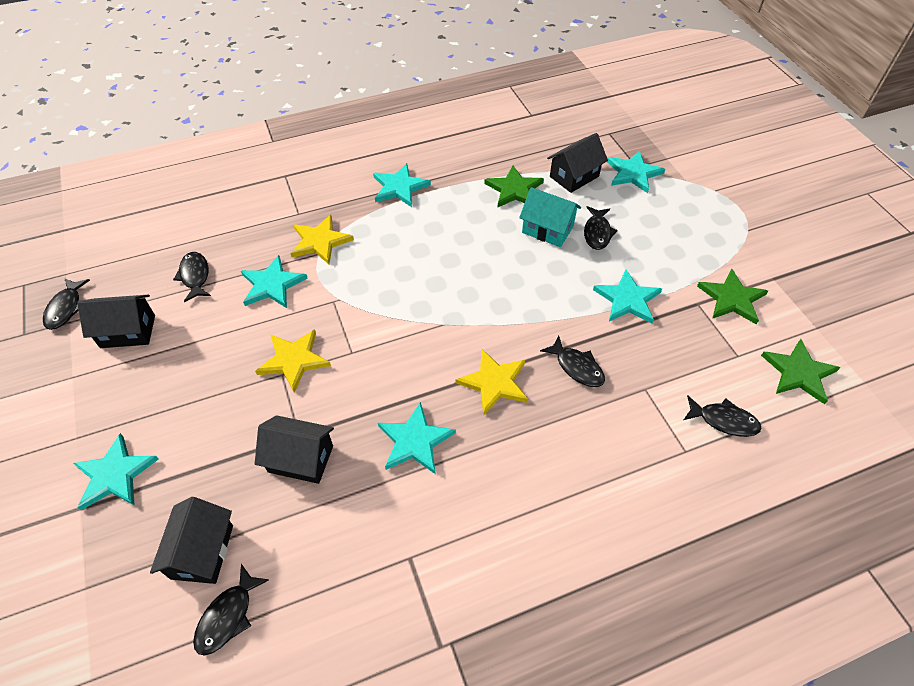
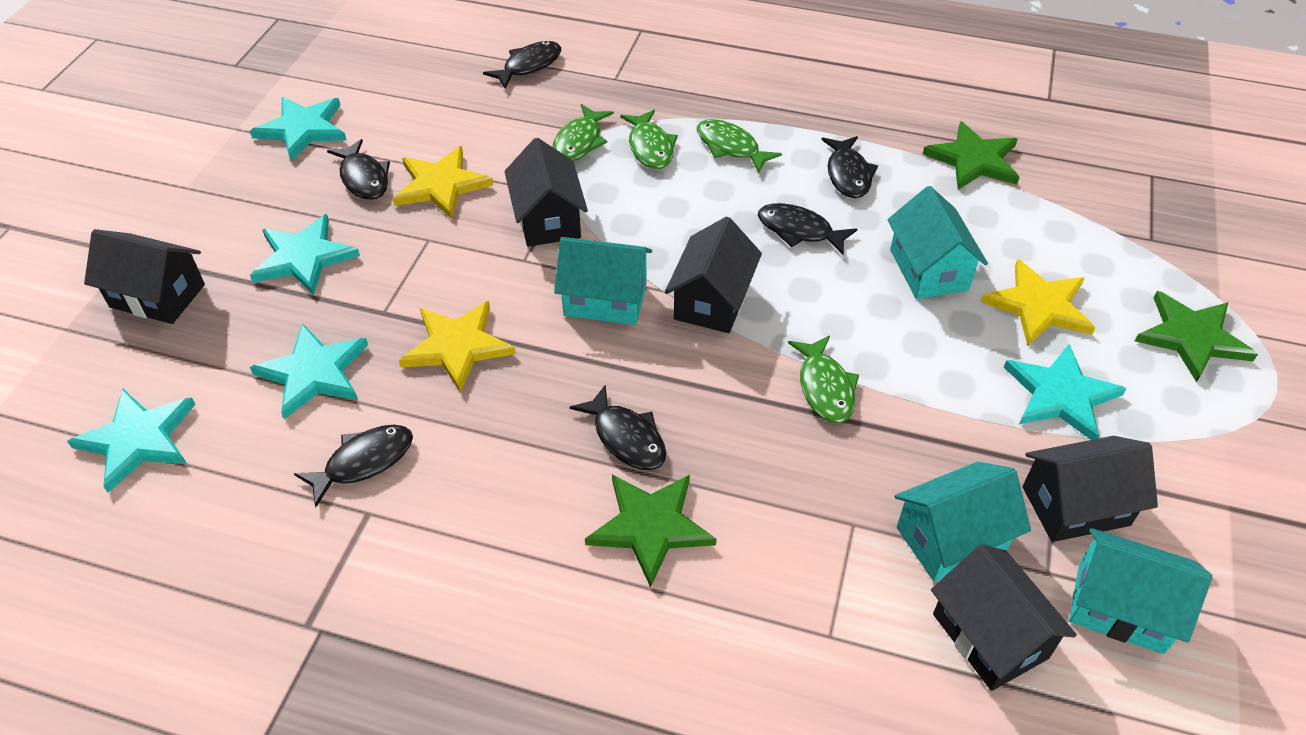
black house: 4 -> 5
green fish: 0 -> 4
turquoise house: 1 -> 4
turquoise star: 6 -> 5

